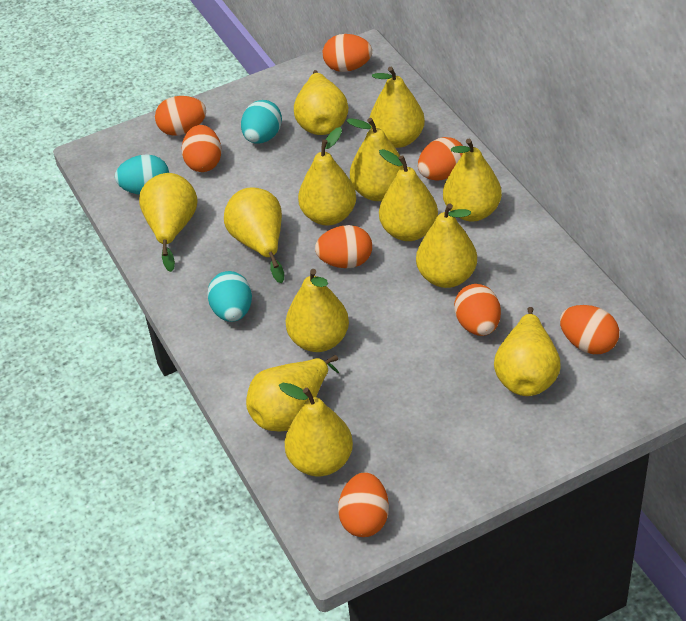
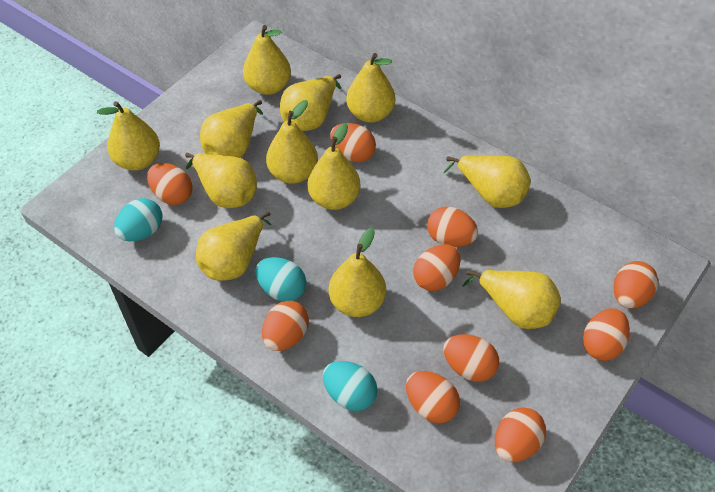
orange egg: 8 -> 10
yellow pear: 13 -> 12

